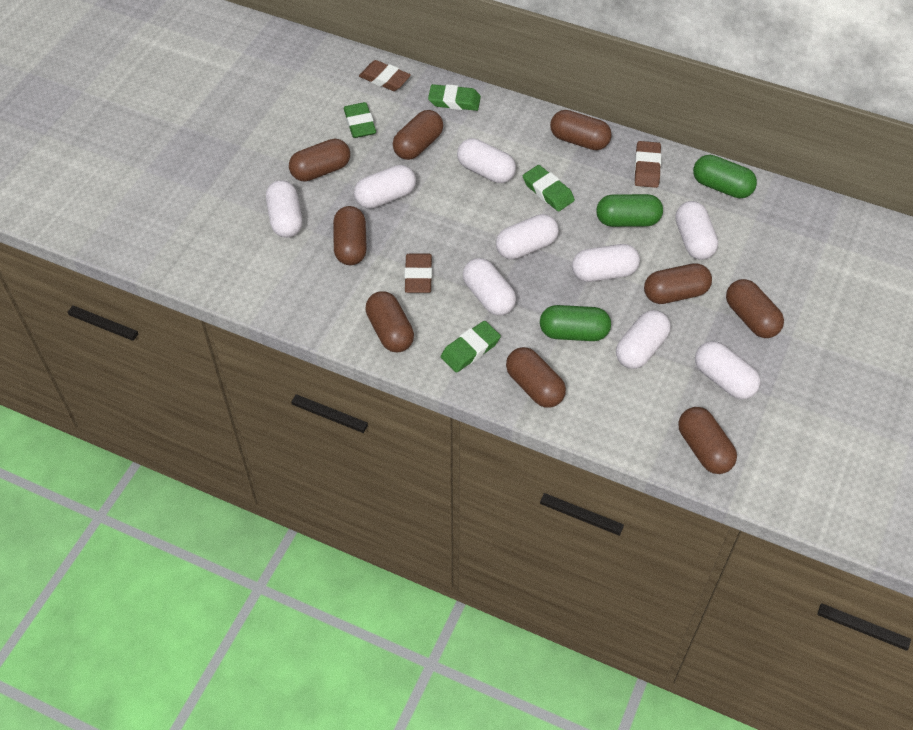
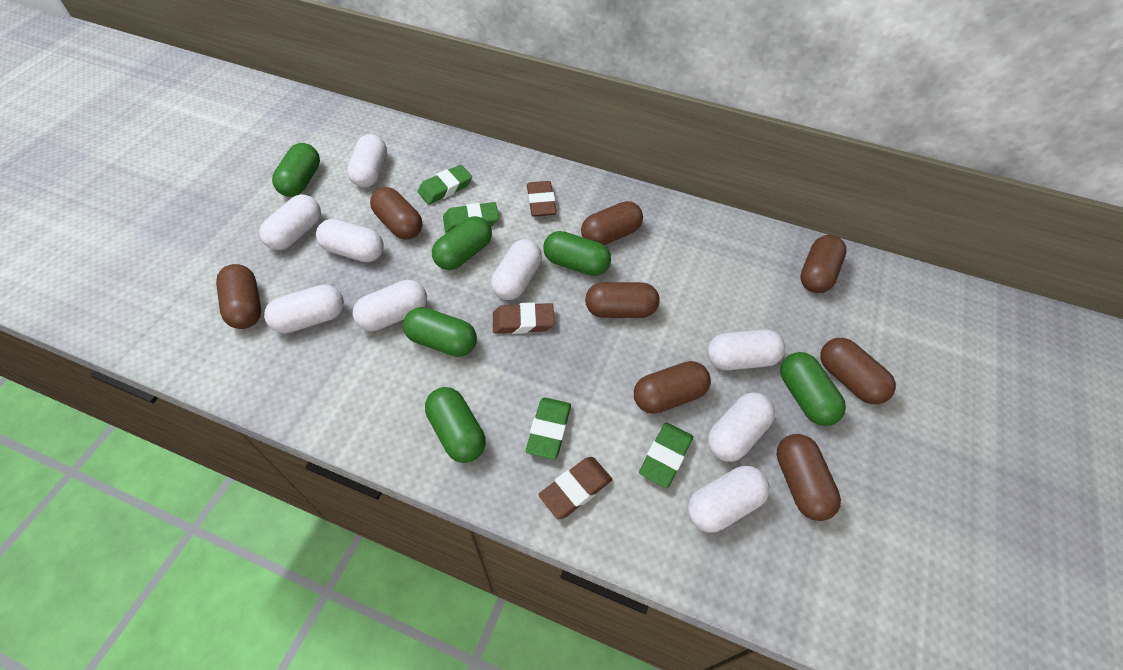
brown capsule: 9 -> 8
green capsule: 3 -> 6

